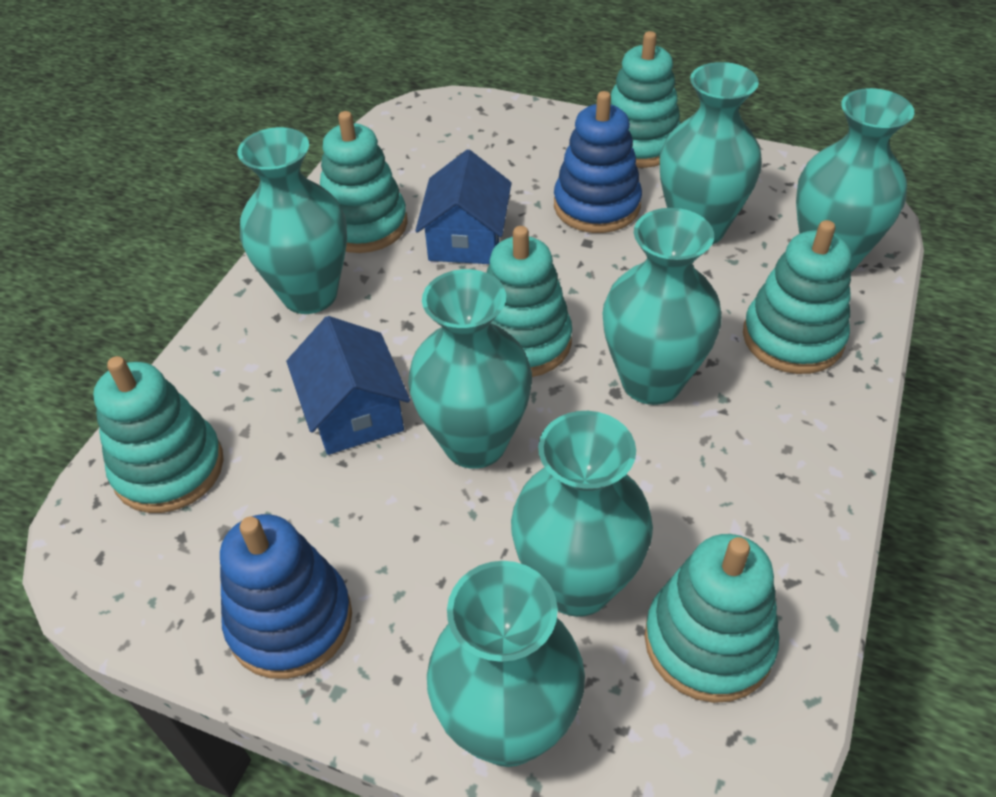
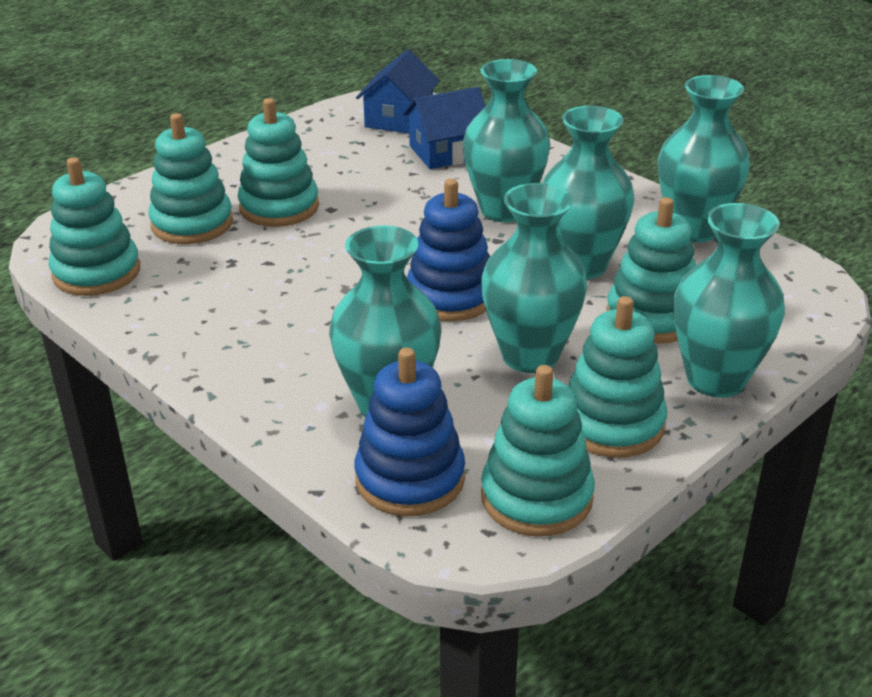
turquoise vase: 7 -> 6

